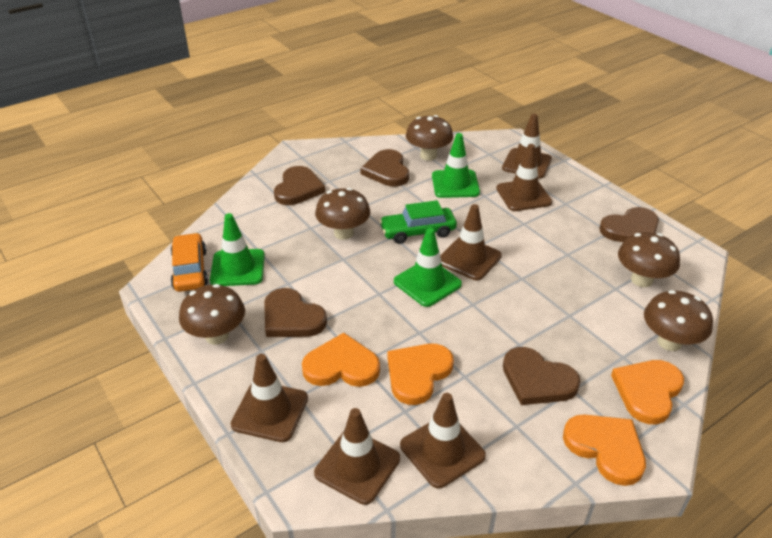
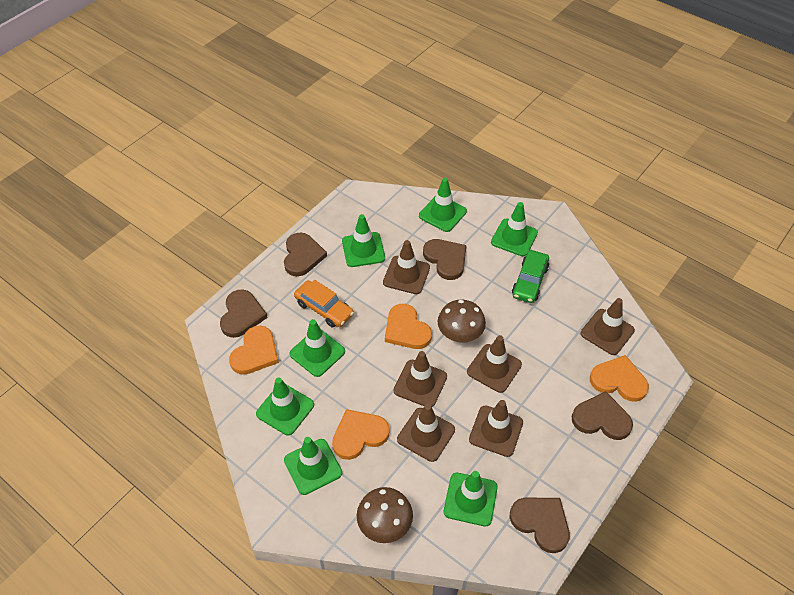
brown mushroom: 5 -> 2
green traffic cone: 3 -> 7

